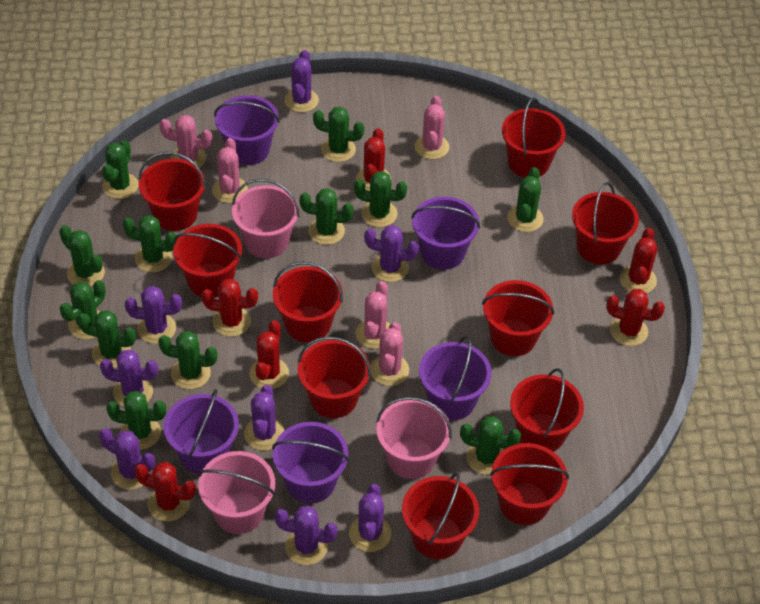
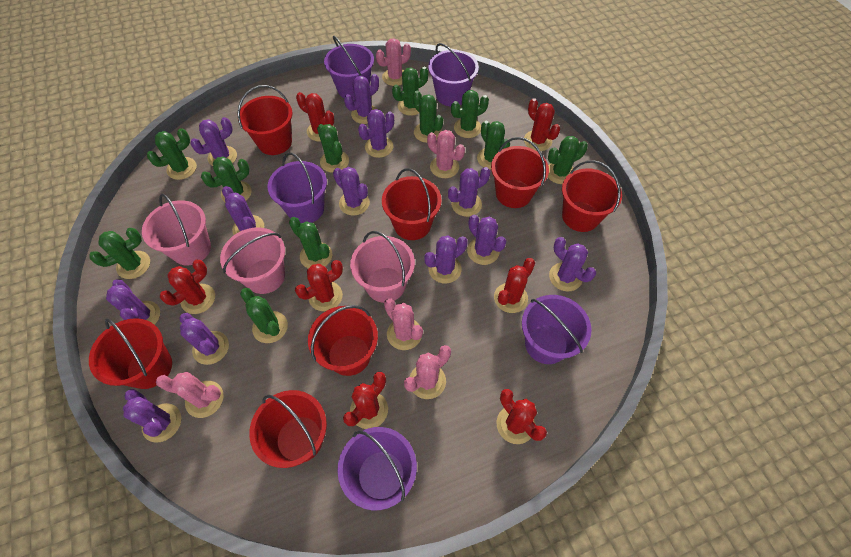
green cactus: 12 -> 11
purple cactus: 8 -> 12
red bucket: 10 -> 7
red cactus: 6 -> 7

